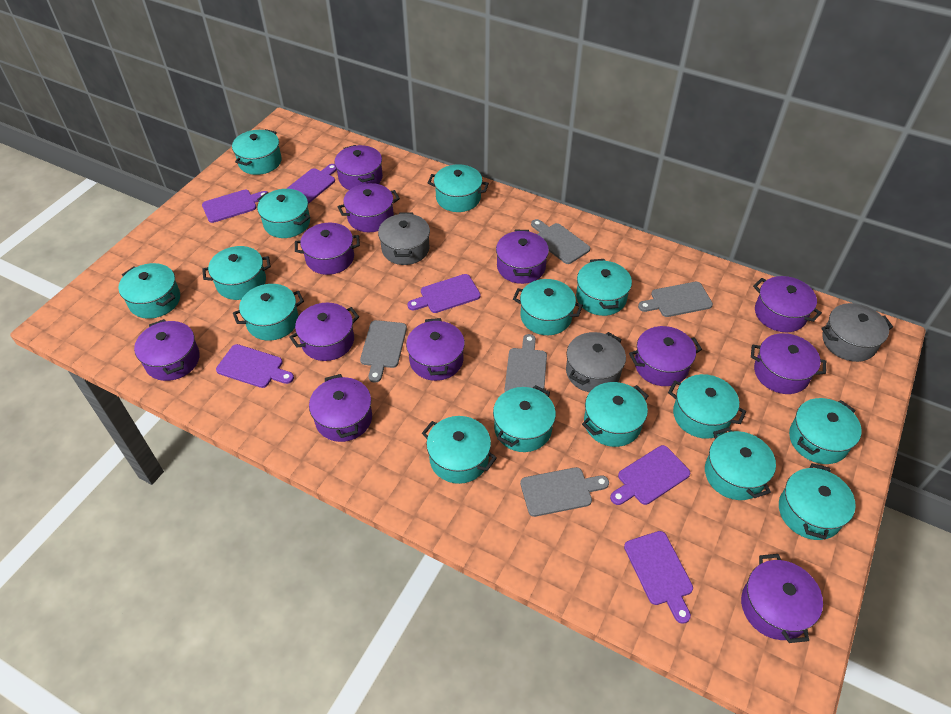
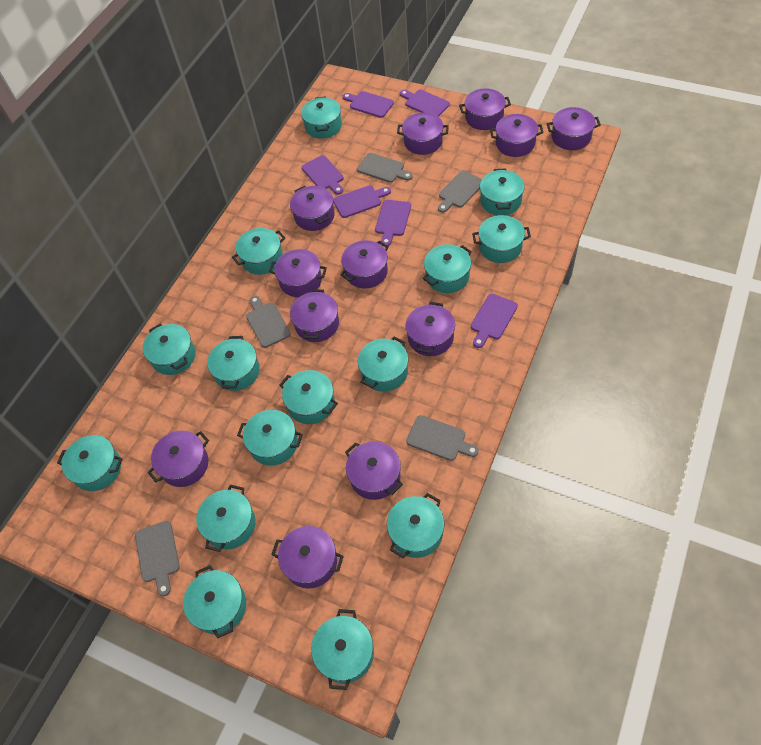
grey pot: 3 -> 0

